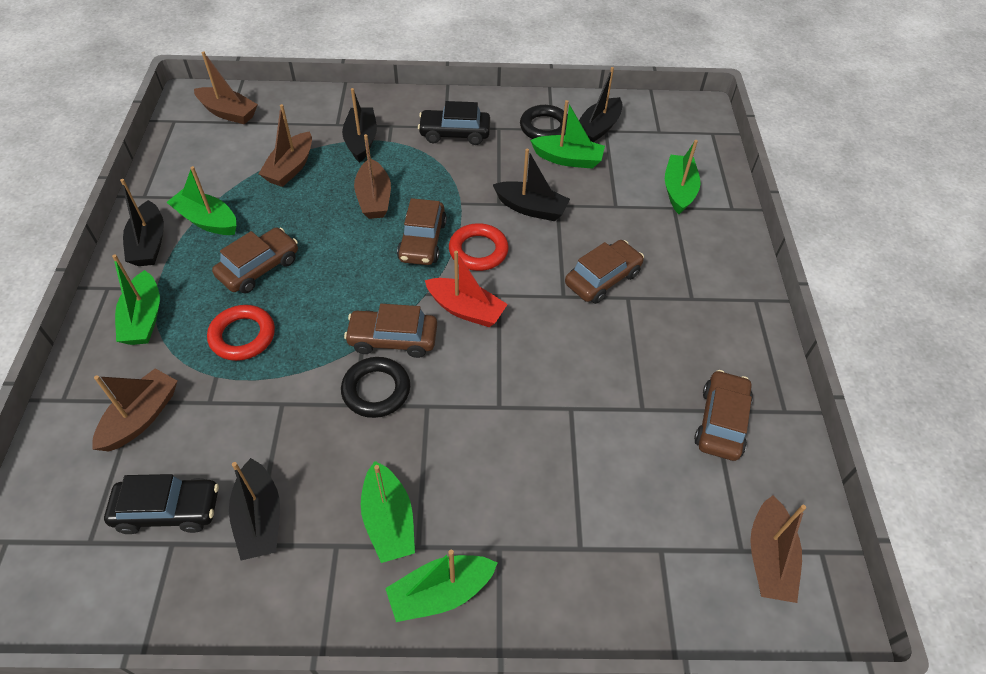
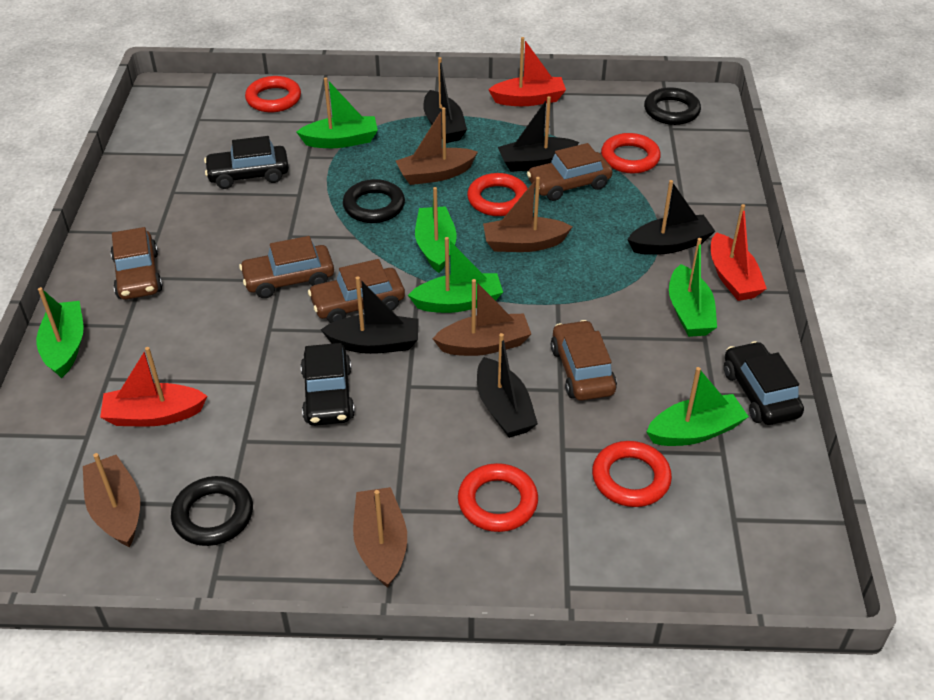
black car: 2 -> 3
black ring: 2 -> 3
red boat: 1 -> 3
red ring: 2 -> 5

